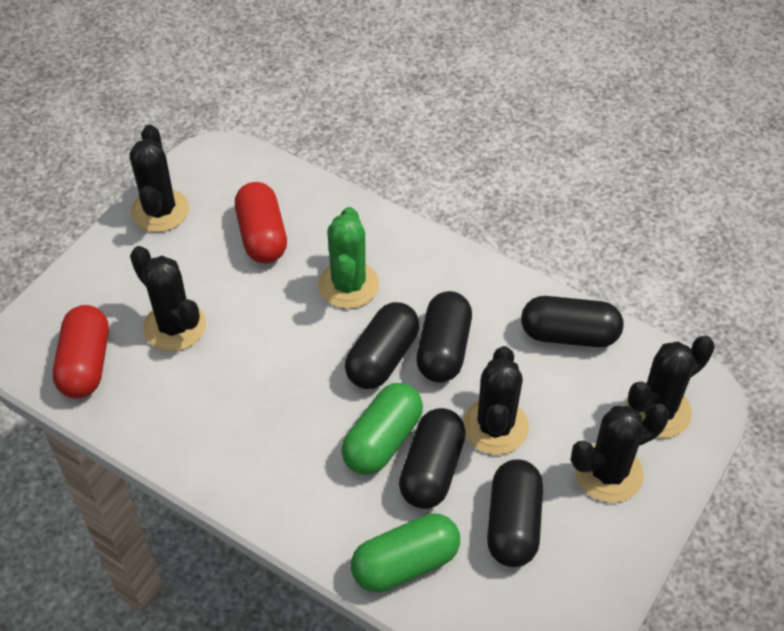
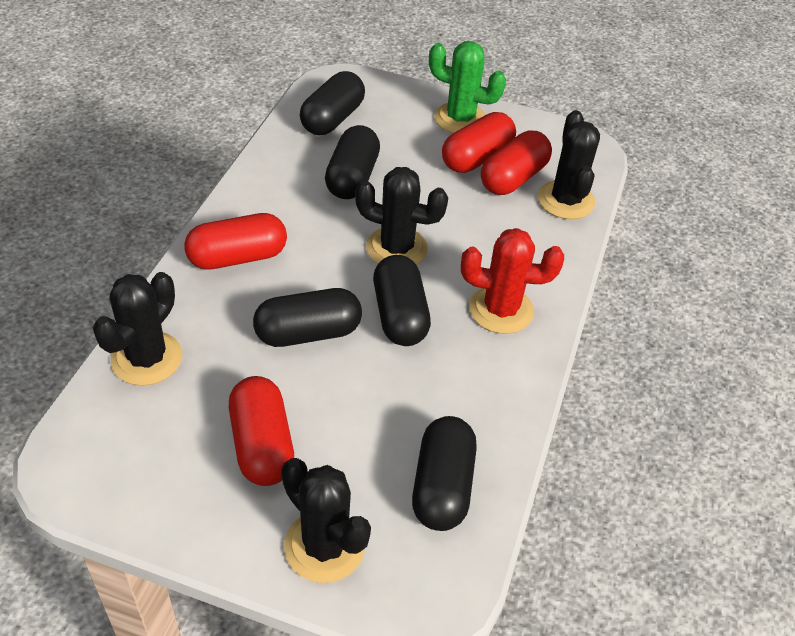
black cactus: 5 -> 4
green capsule: 2 -> 0
red cactus: 0 -> 1
red capsule: 2 -> 4

